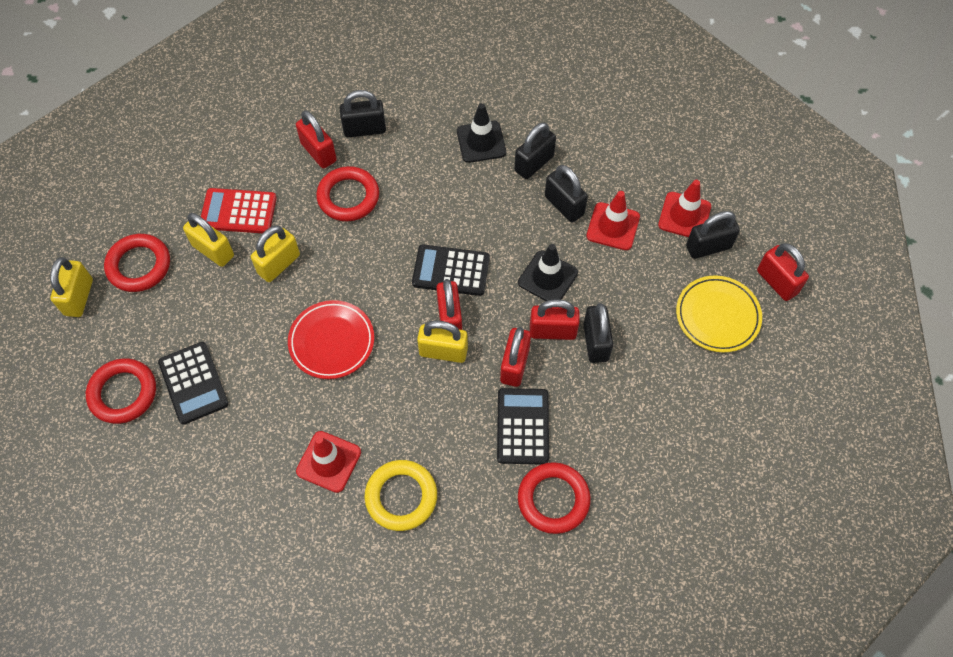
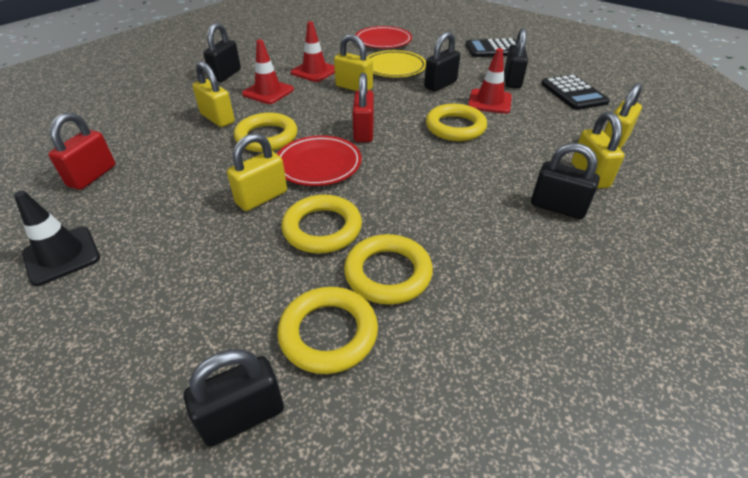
black calculator: 3 -> 2
black traffic cone: 2 -> 1
red calculator: 1 -> 0
red padlock: 5 -> 2
red plate: 1 -> 2
red ring: 4 -> 0
yellow padlock: 4 -> 5
yellow ring: 1 -> 5

